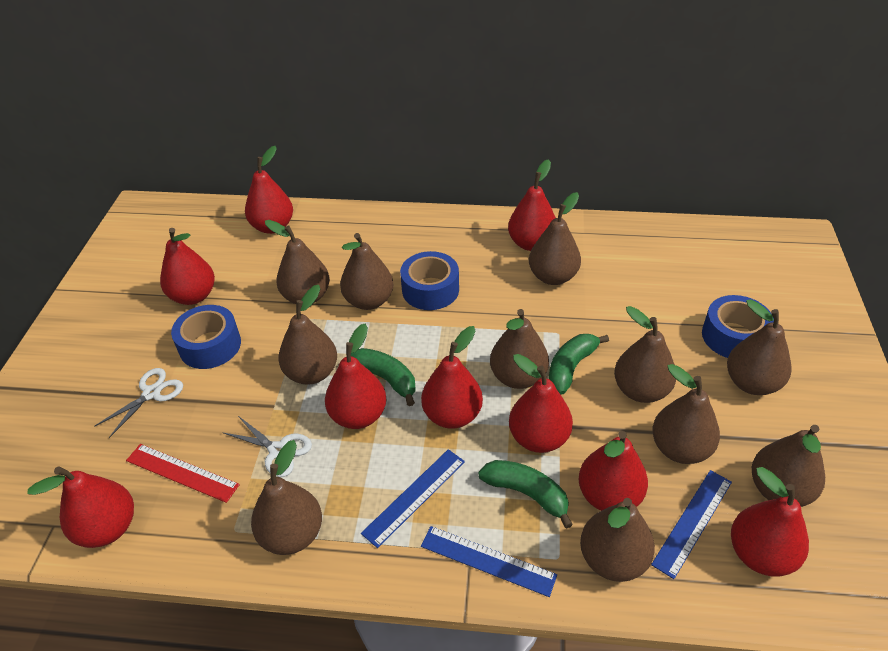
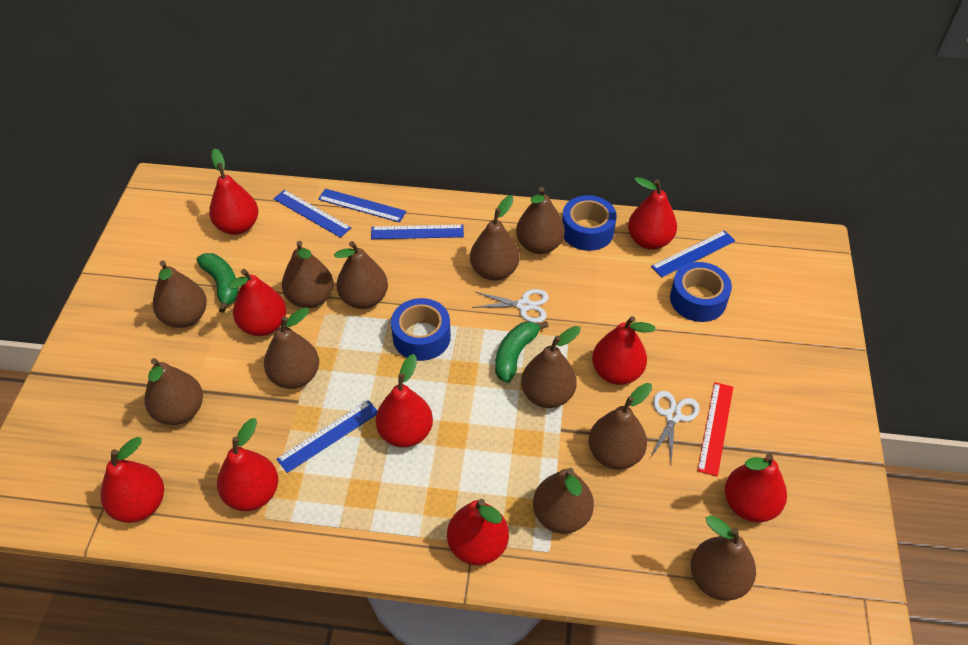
blue ruler: 3 -> 5
green banana: 3 -> 2

